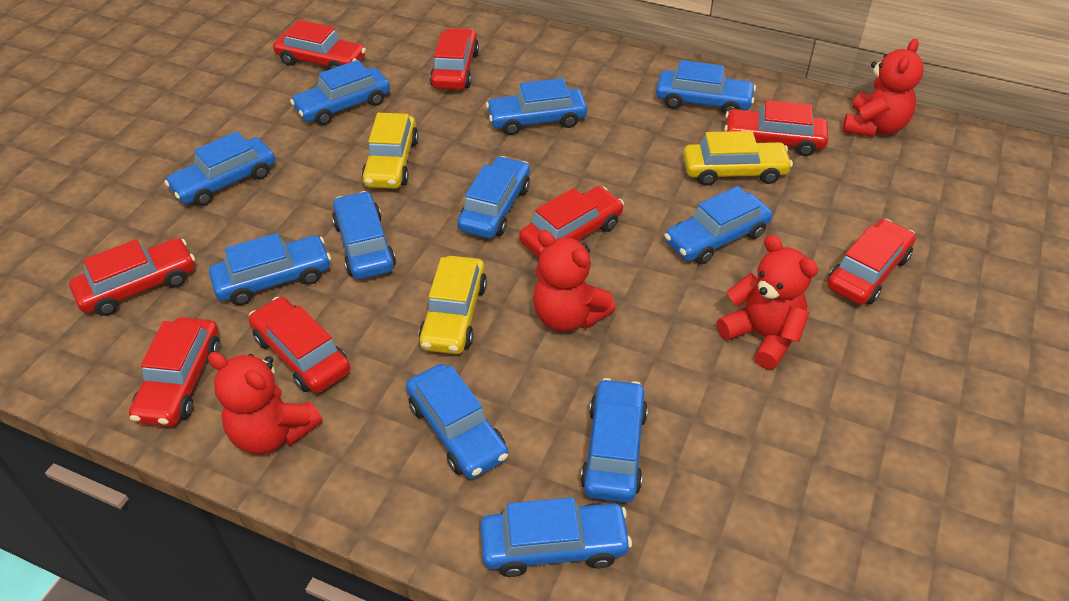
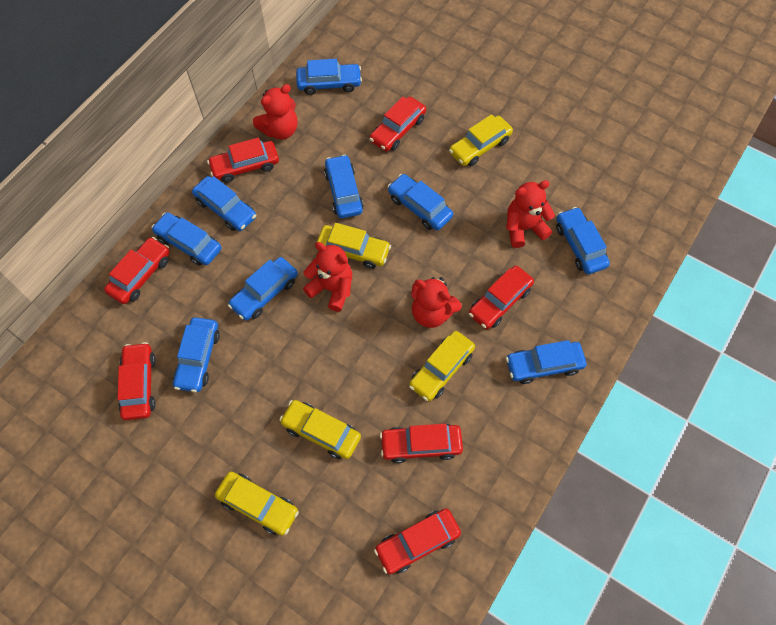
blue car: 11 -> 9
red car: 8 -> 7
yellow car: 3 -> 5

